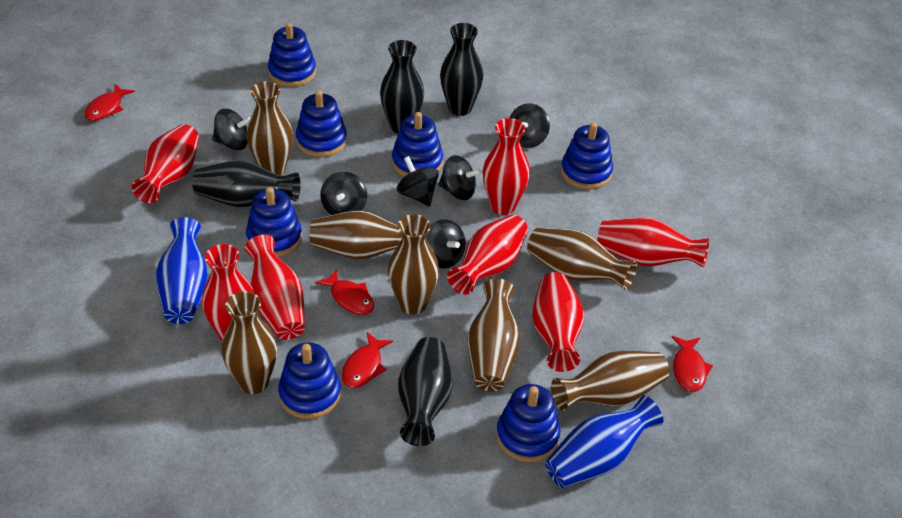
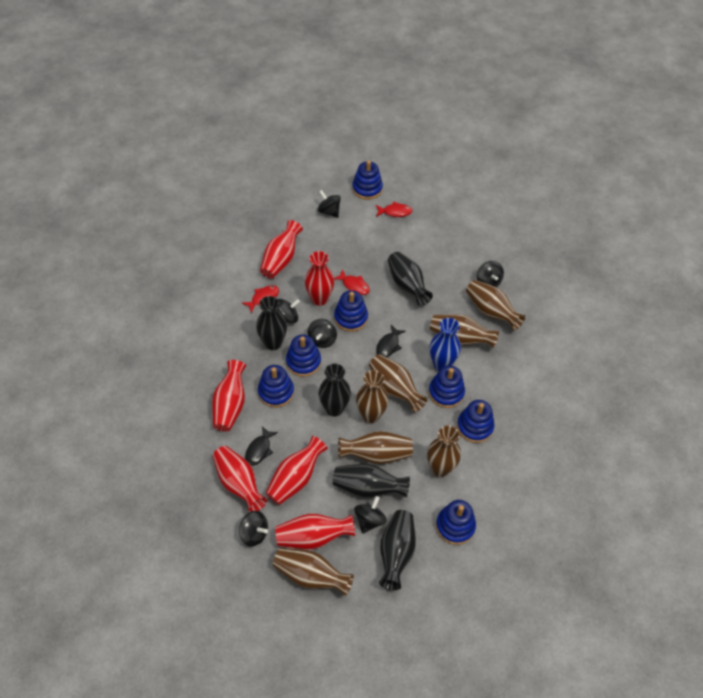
black fish: 0 -> 2
black vase: 4 -> 5
blue vase: 2 -> 1
red fish: 4 -> 3
red vase: 7 -> 6

